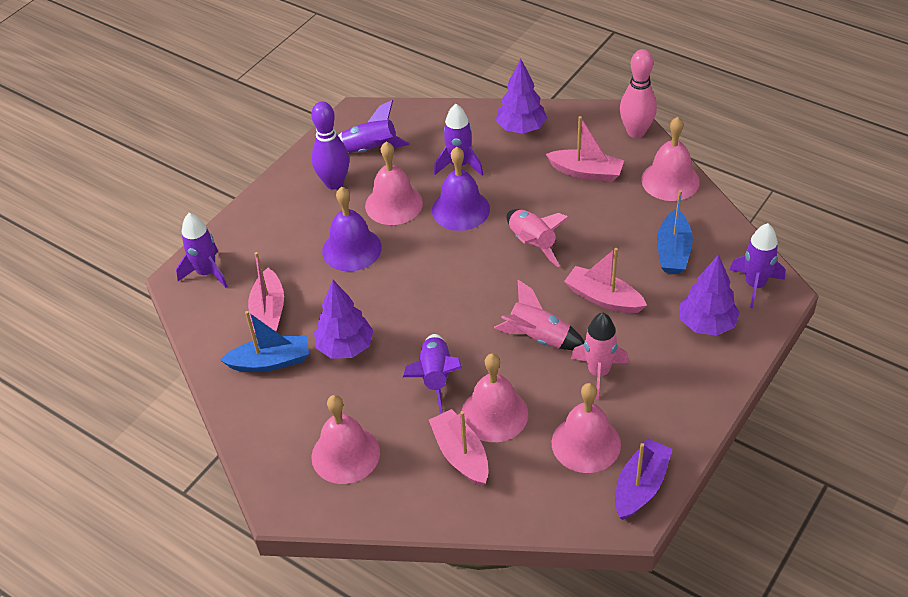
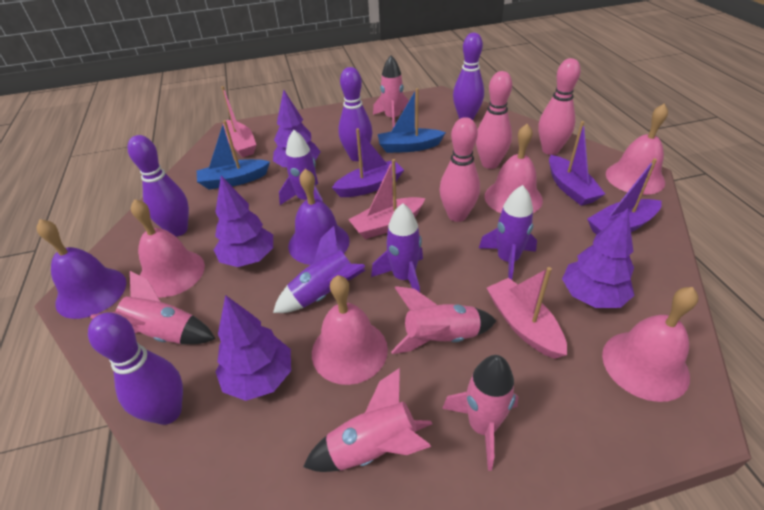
pink boat: 4 -> 3
pink bowling pin: 1 -> 3
pink rocket: 3 -> 5
purple boat: 1 -> 3
purple bowling pin: 1 -> 4
purple rocket: 5 -> 4
purple tree: 3 -> 4

